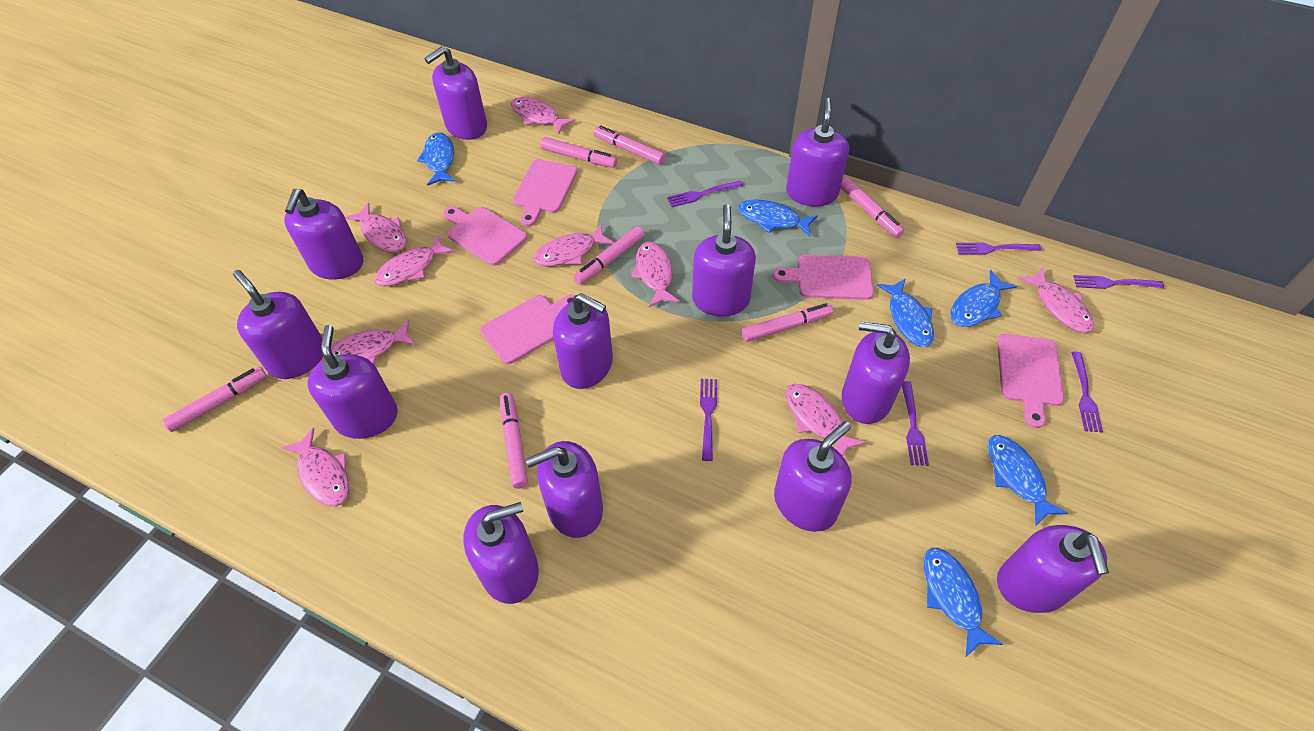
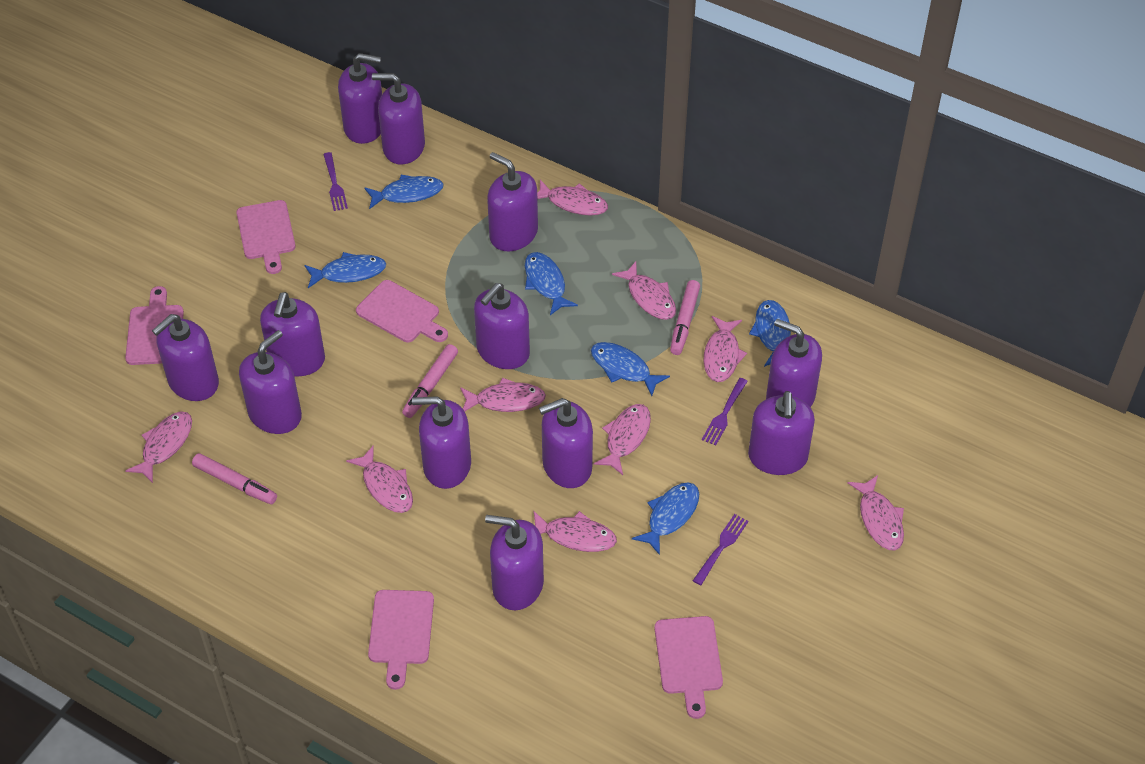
pink marker: 7 -> 3
purple fork: 6 -> 3

